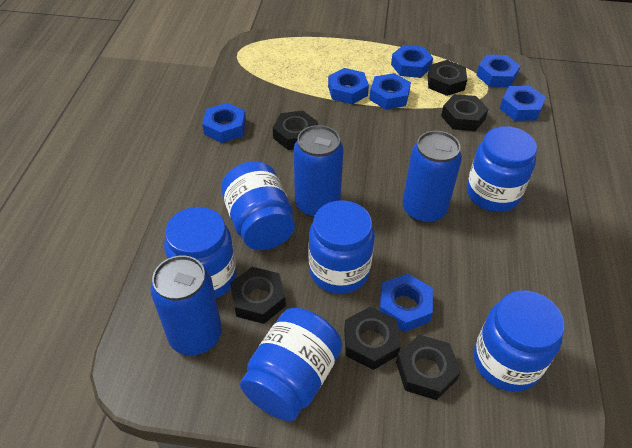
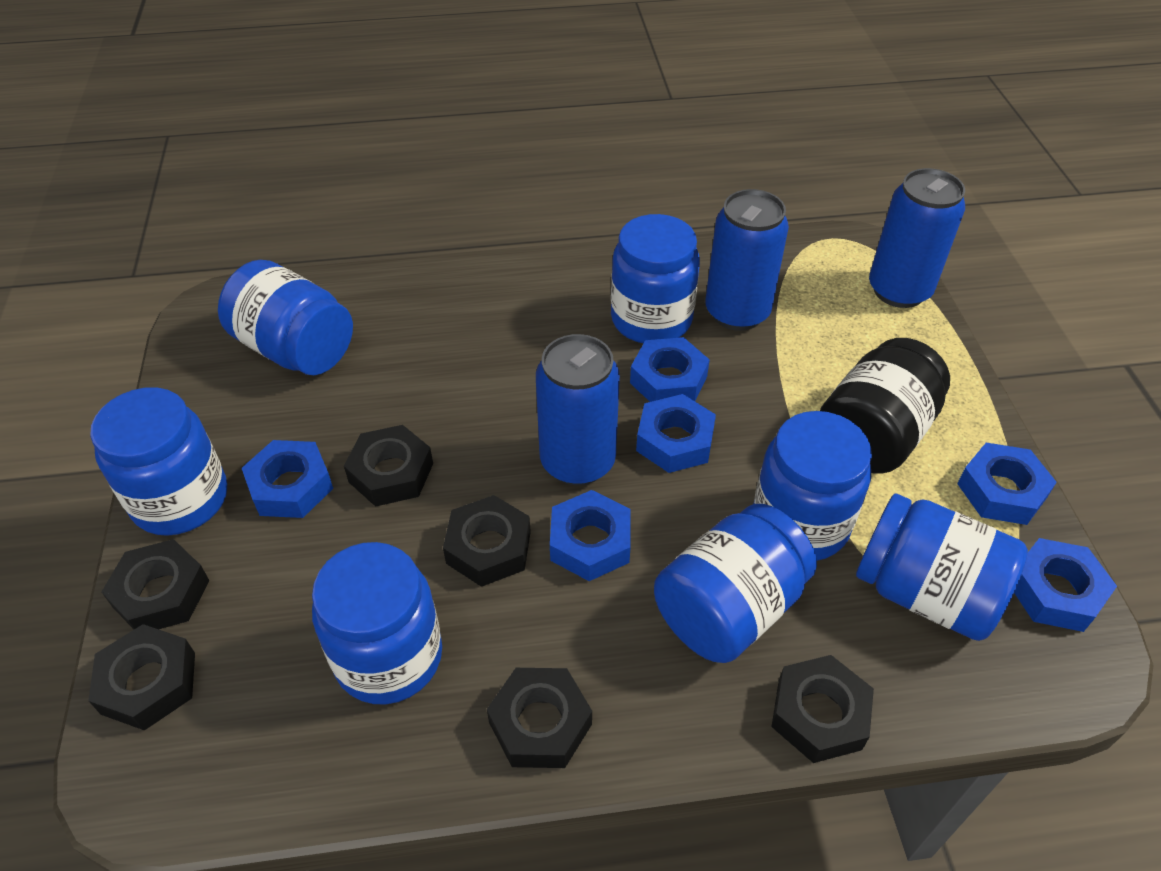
black jar: 0 -> 1
blue jar: 6 -> 7
blue nut: 7 -> 6

